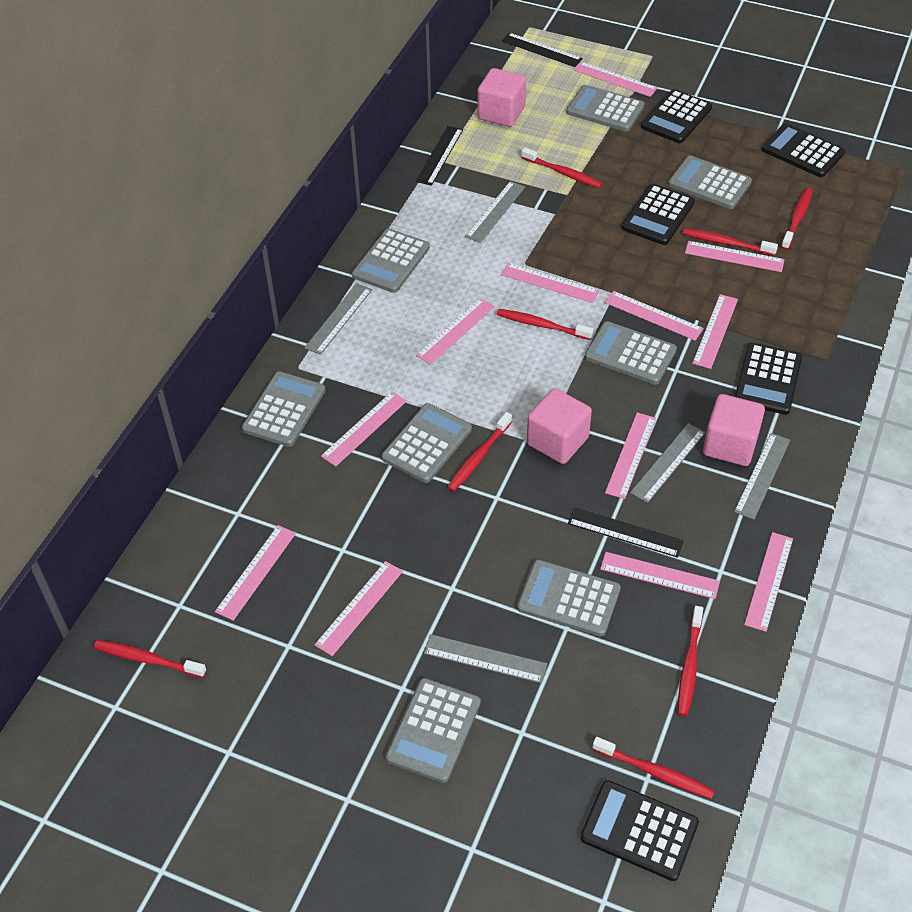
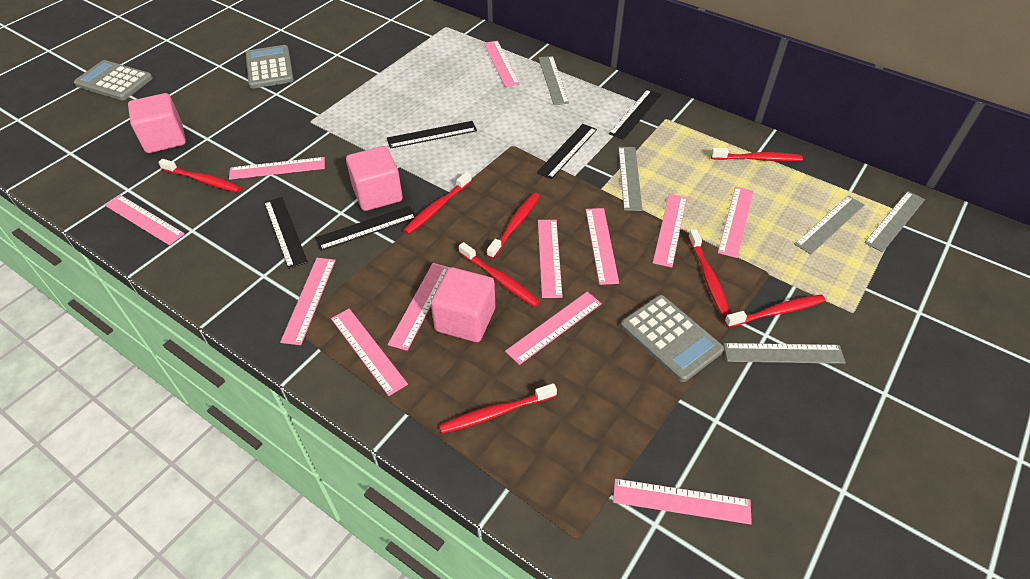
black calculator: 5 -> 0
black ruler: 3 -> 5
grey calculator: 8 -> 3

